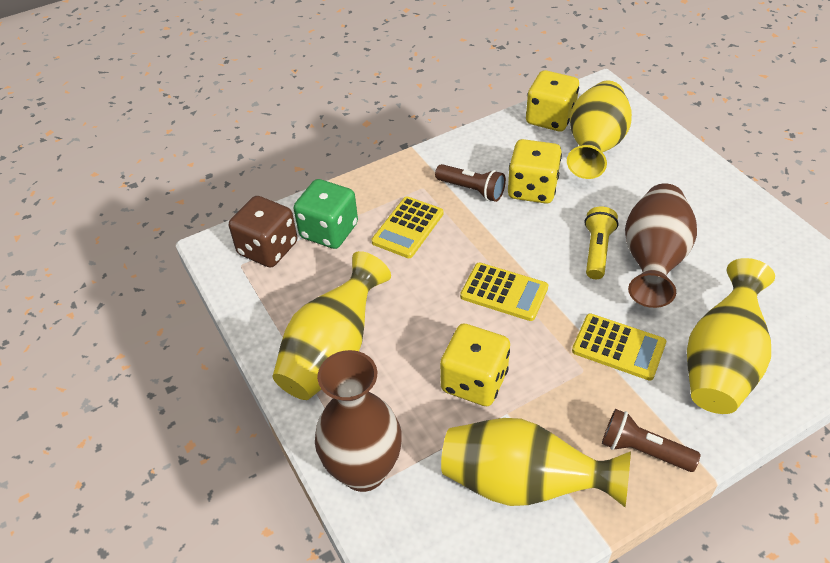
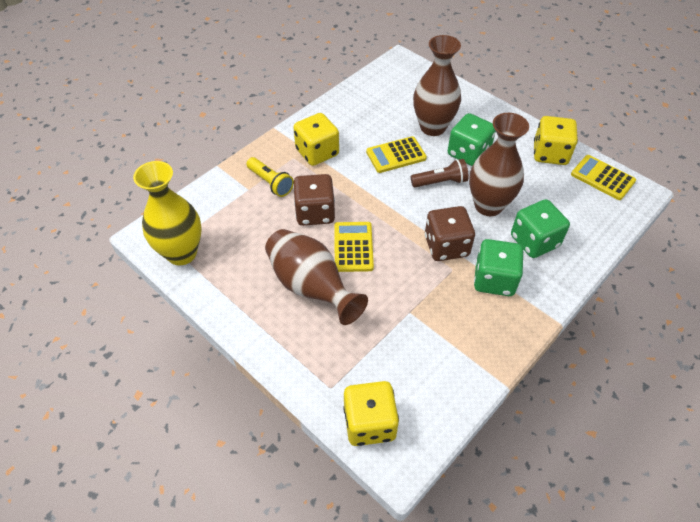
brown dice: 1 -> 2
brown flashlight: 2 -> 1
brown vase: 2 -> 3
green dice: 1 -> 3
yellow vase: 4 -> 1

